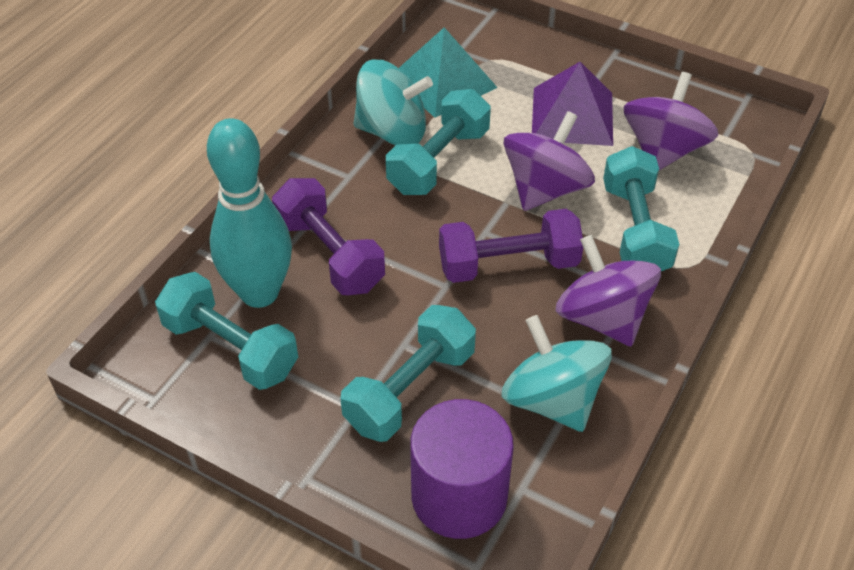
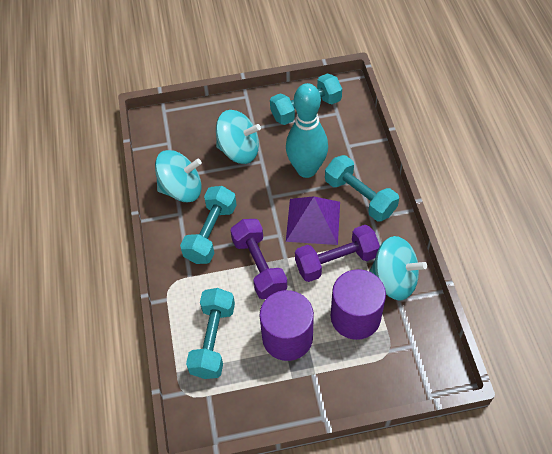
purple cylinder: 1 -> 2
purple spinning top: 3 -> 0
turquoise pyramid: 1 -> 0
turquoise spinning top: 2 -> 3

